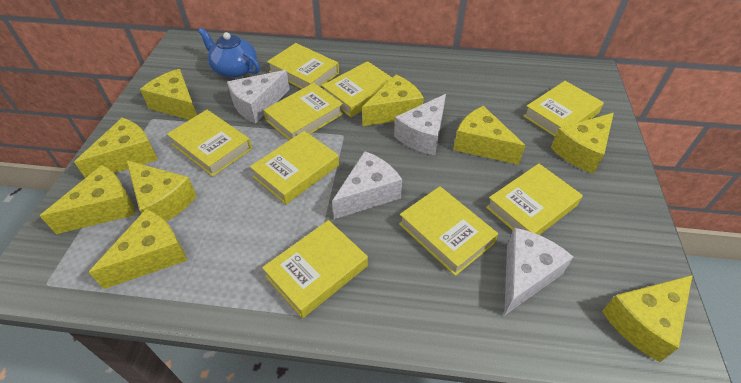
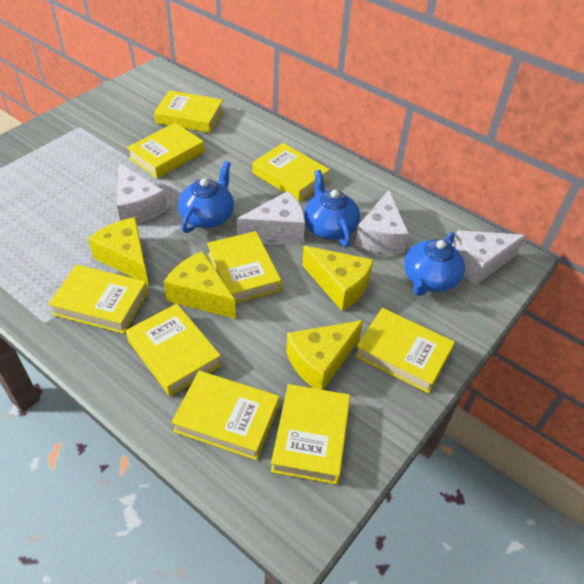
blue teapot: 1 -> 3
yellow cheese: 9 -> 4

